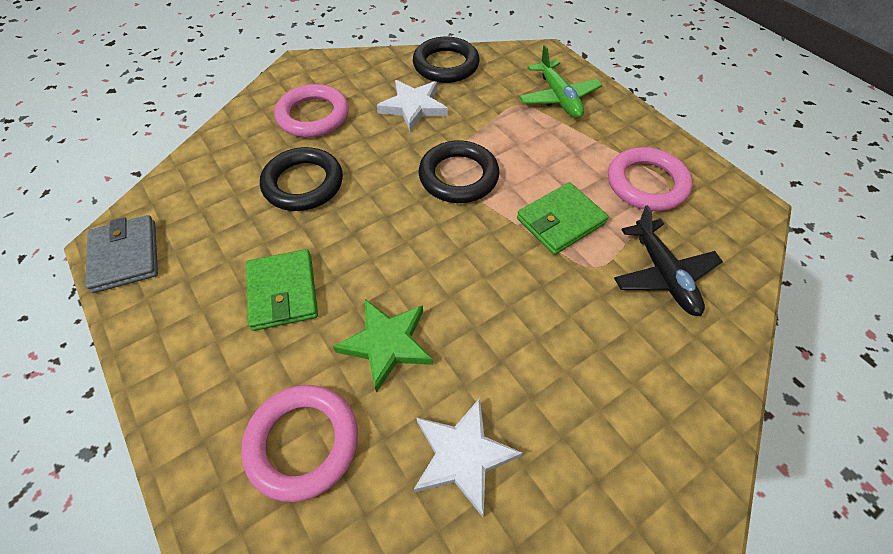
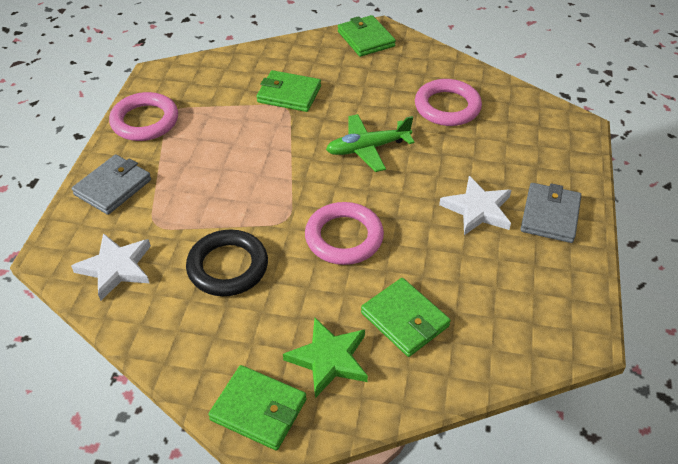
black plane: 1 -> 0
black ring: 3 -> 1
green wallet: 2 -> 4
grey wallet: 1 -> 2

